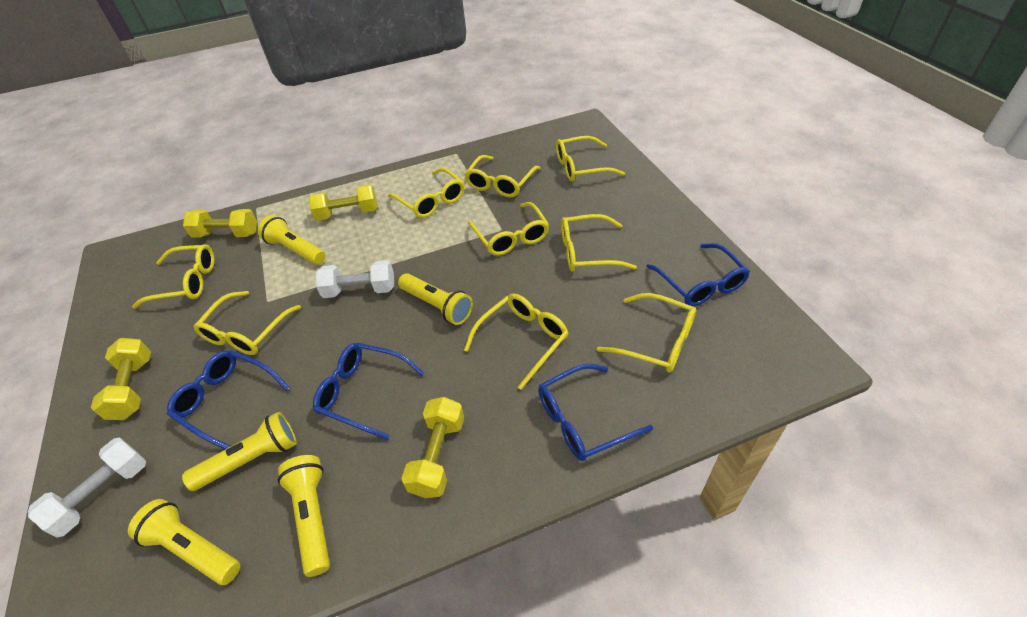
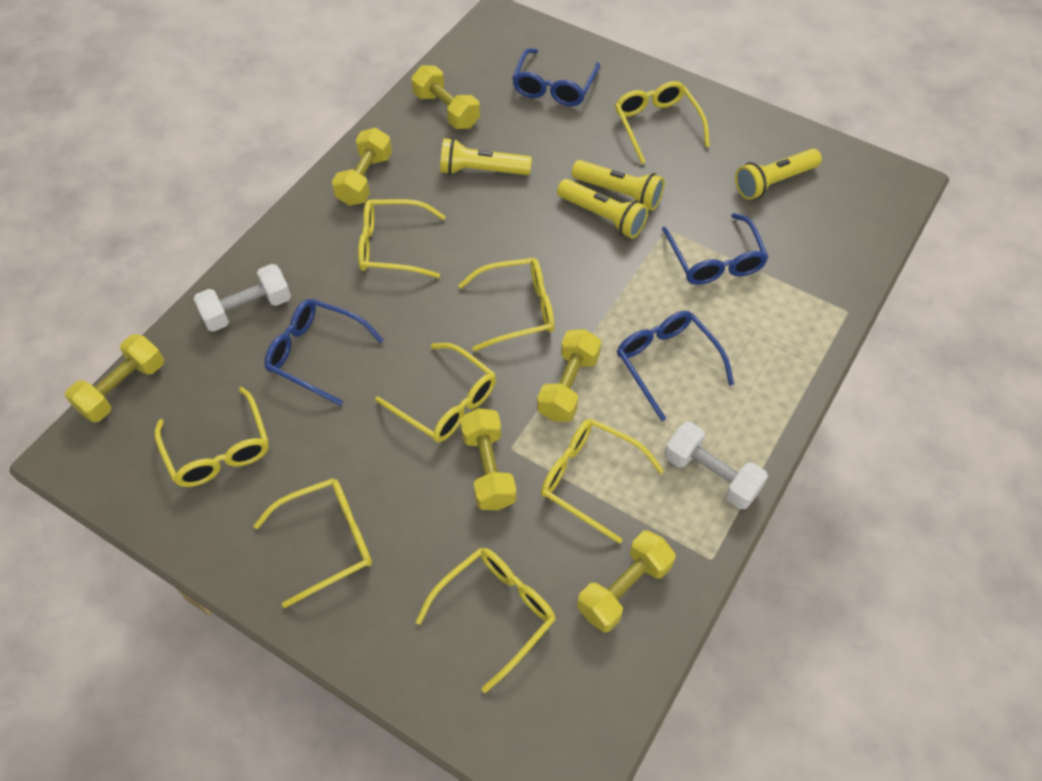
yellow dumbbell: 4 -> 6
yellow flashlight: 5 -> 4
yellow glasses: 9 -> 8

